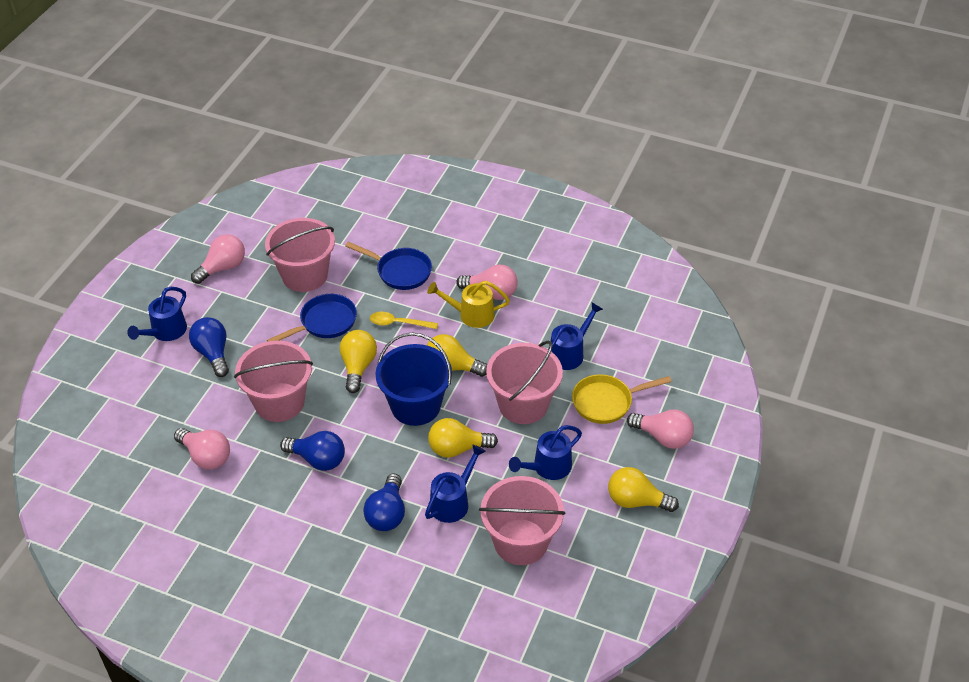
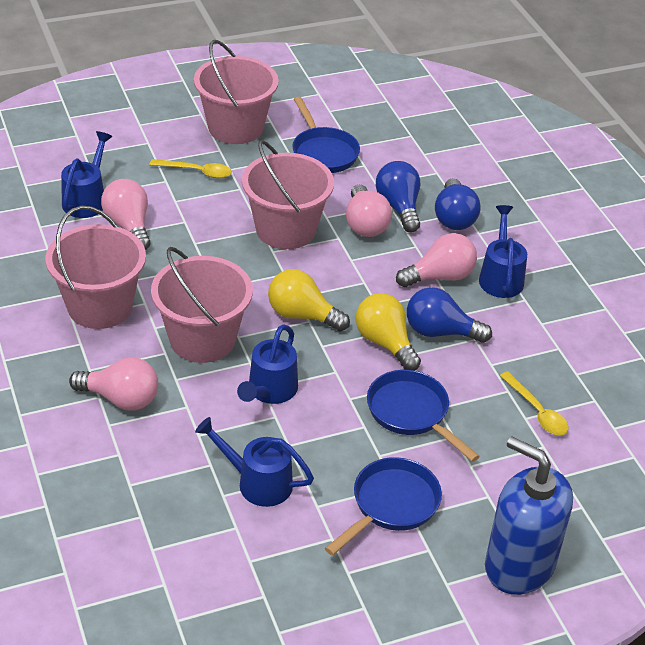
blue bucket: 1 -> 0
blue pan: 2 -> 3
blue soap dispenser: 0 -> 1
yellow light bulb: 4 -> 2
yellow pan: 1 -> 0
yellow spoon: 1 -> 2
yellow watering can: 1 -> 0

